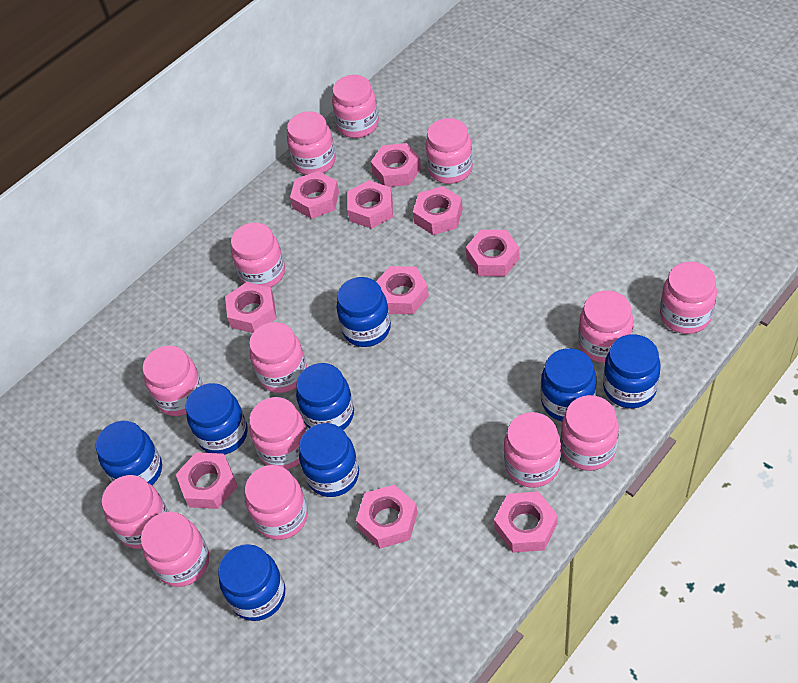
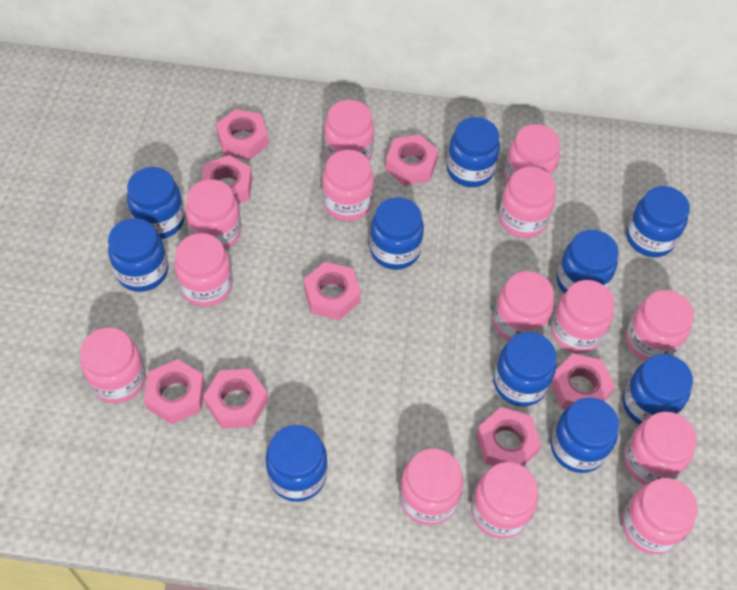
blue jar: 8 -> 10
pink nut: 10 -> 8

